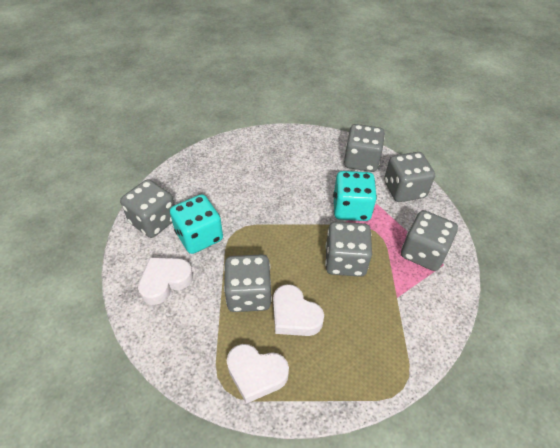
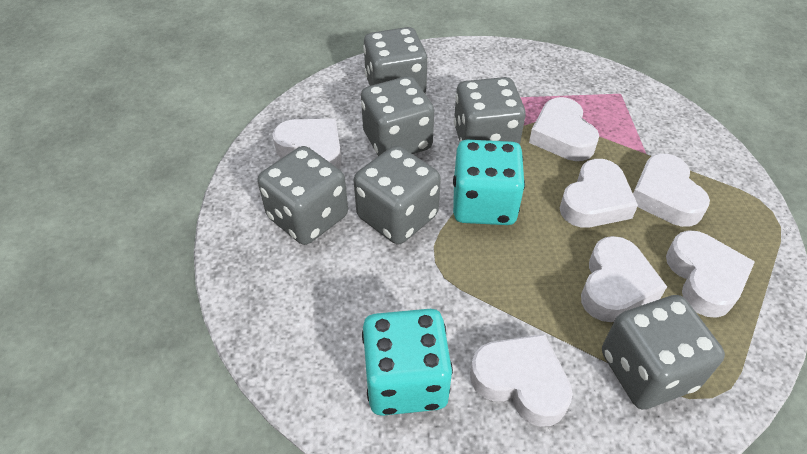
white heart: 3 -> 7

